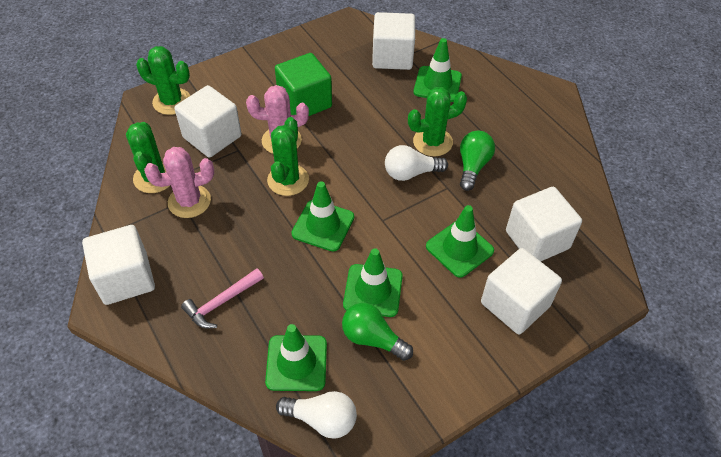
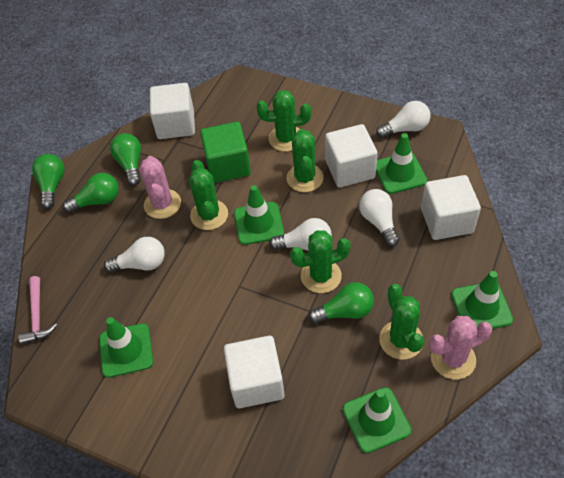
green cactus: 4 -> 5
green light bulb: 2 -> 4
white cube: 5 -> 4
white light bulb: 2 -> 4

